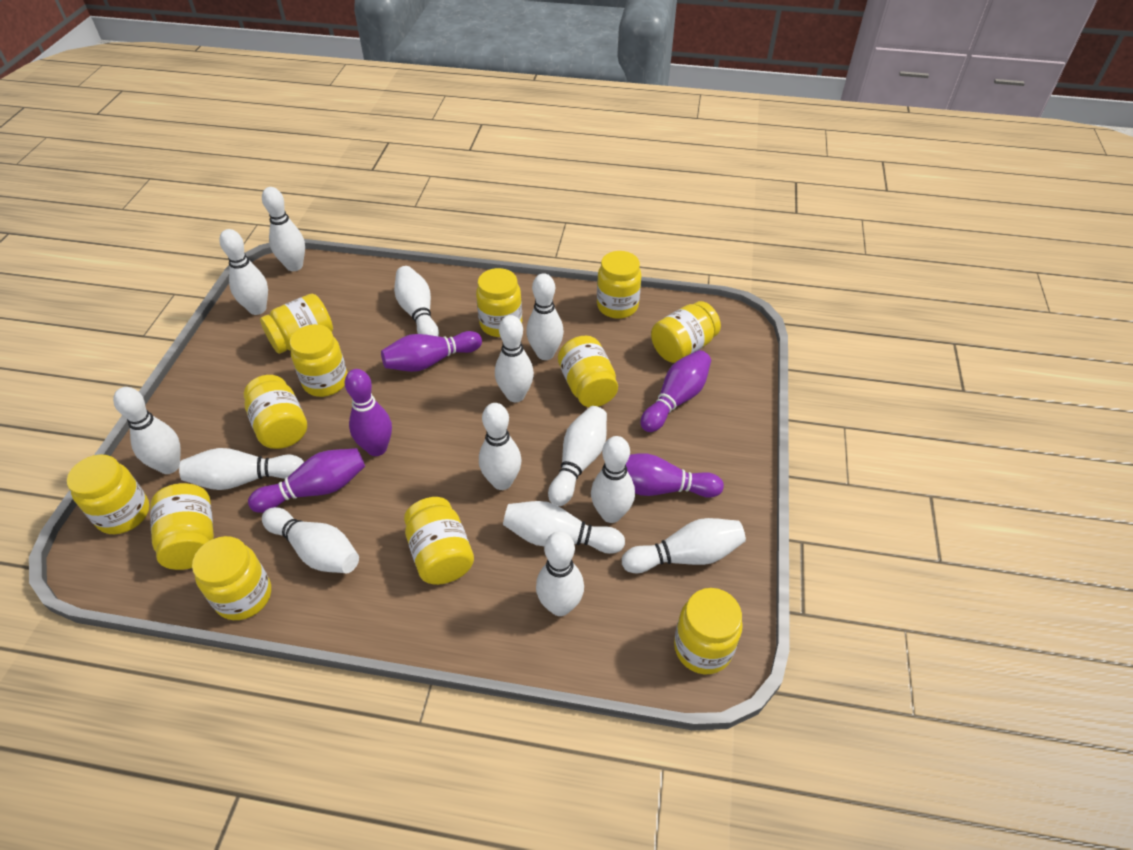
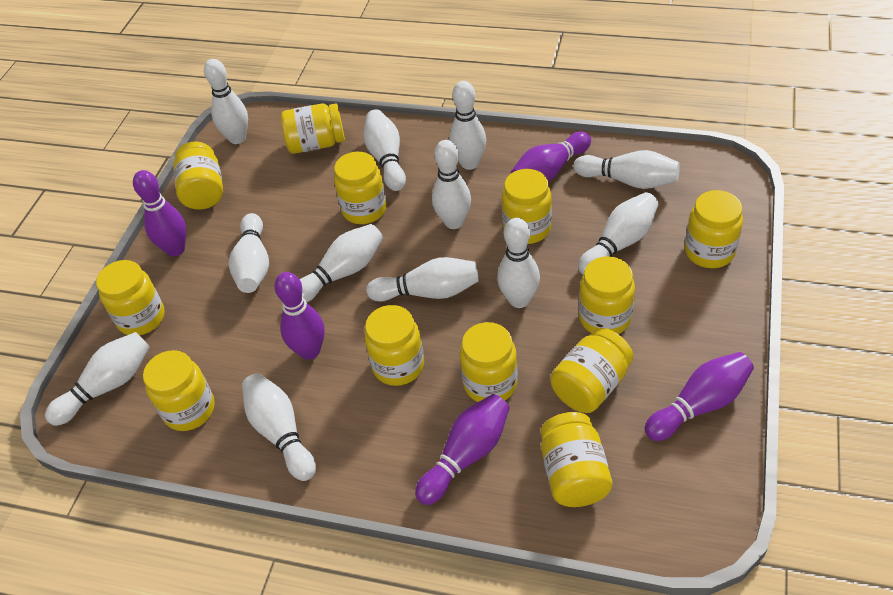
white bowling pin: 14 -> 12

